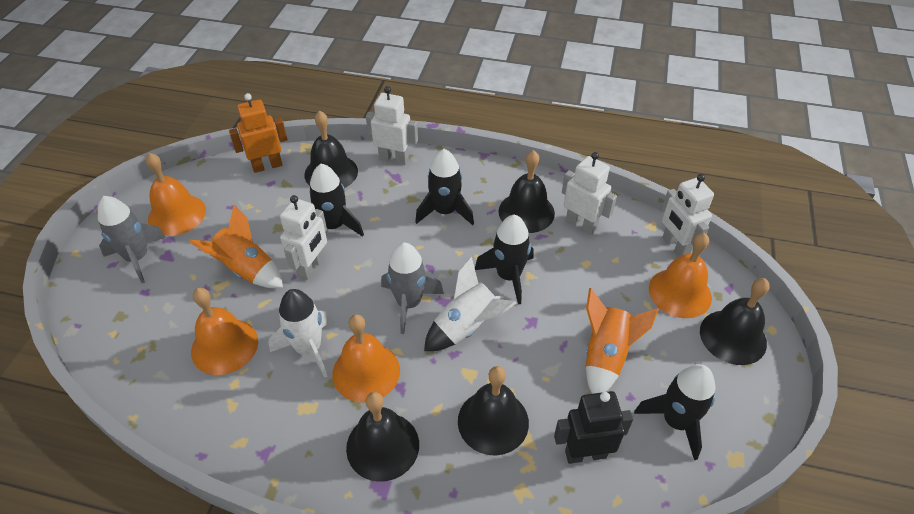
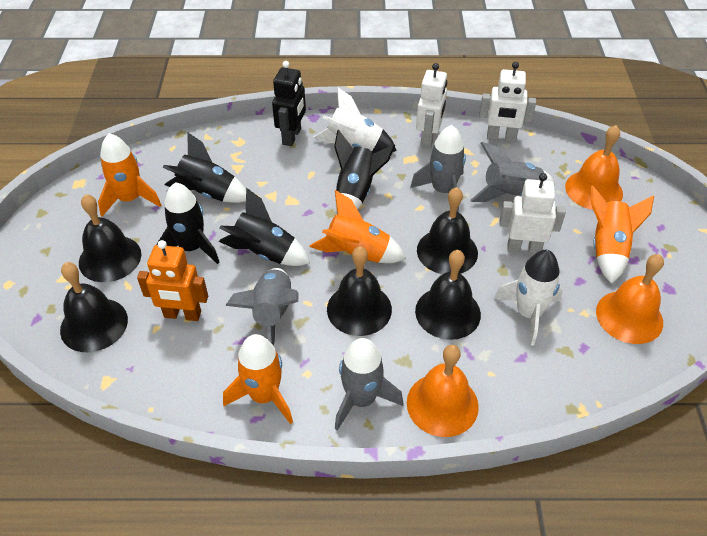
grey rocket: 2 -> 4
orange bell: 4 -> 3
orange rocket: 2 -> 4
white robot: 4 -> 3

